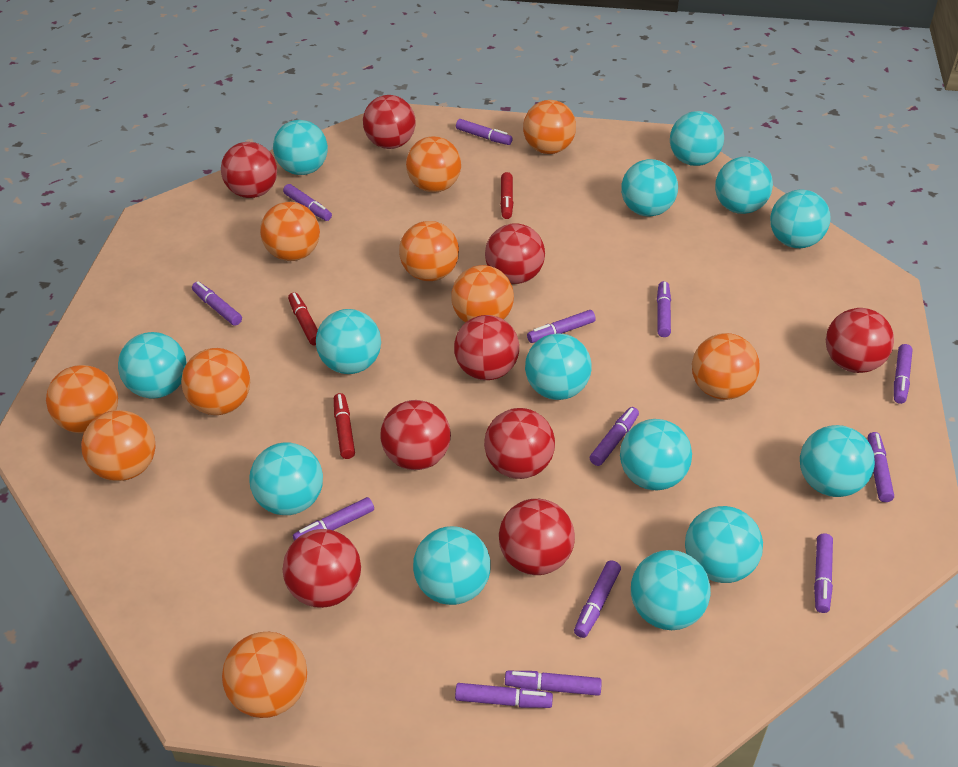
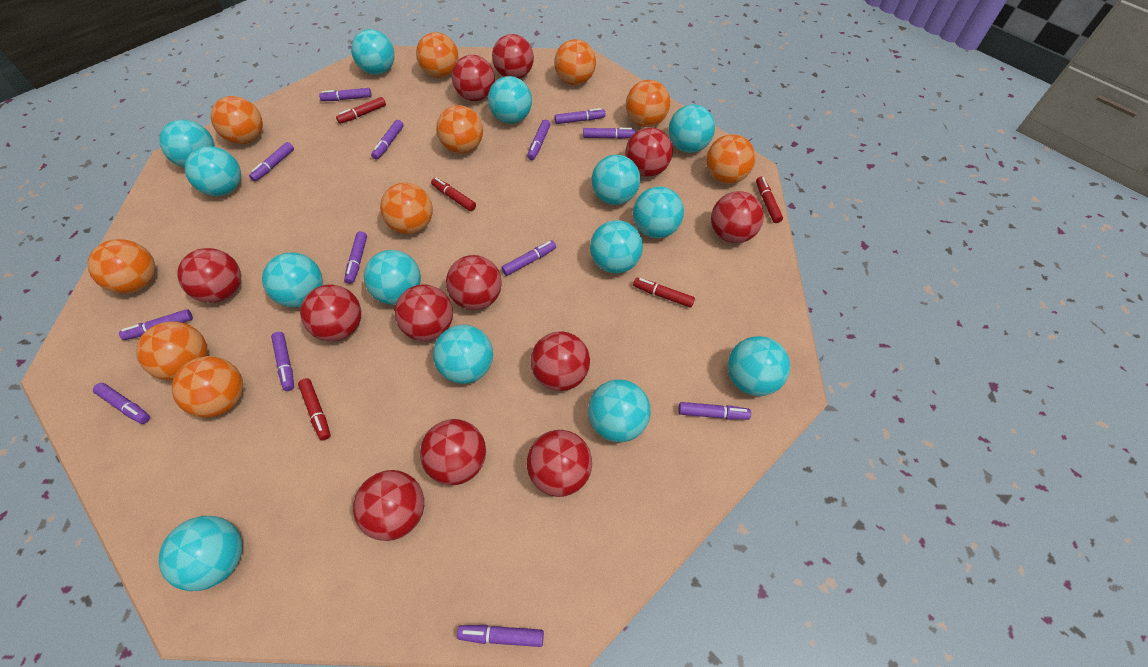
red ball: 9 -> 12
red marker: 3 -> 5

